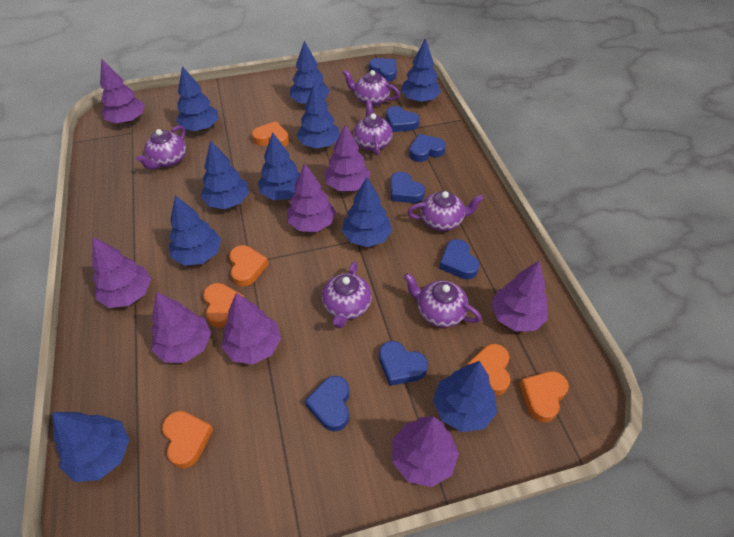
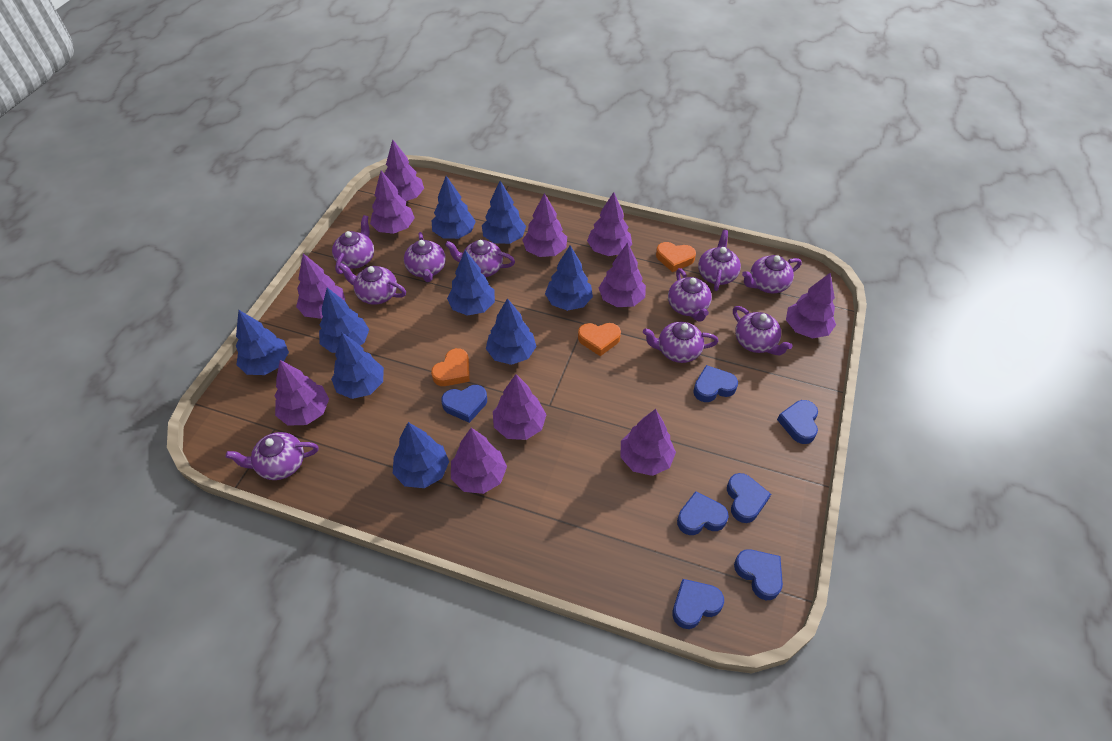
blue tree: 10 -> 9
orange heart: 6 -> 3
purple teapot: 6 -> 10
purple tree: 8 -> 11

